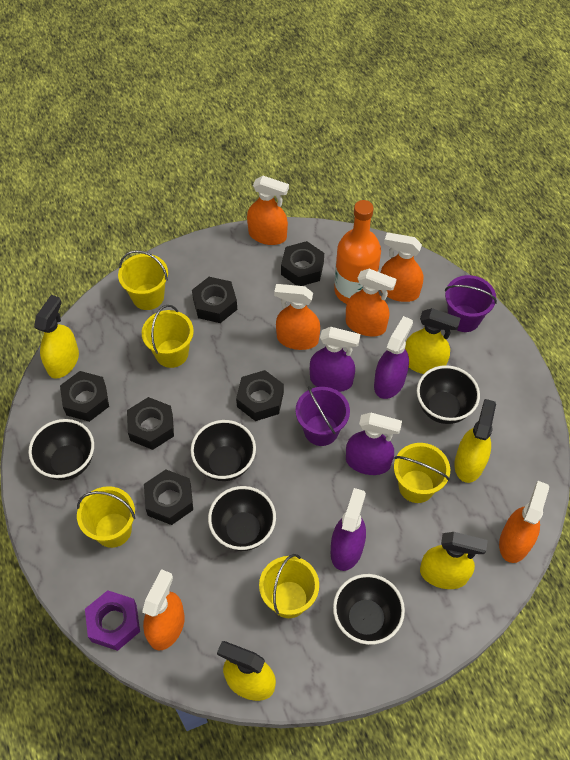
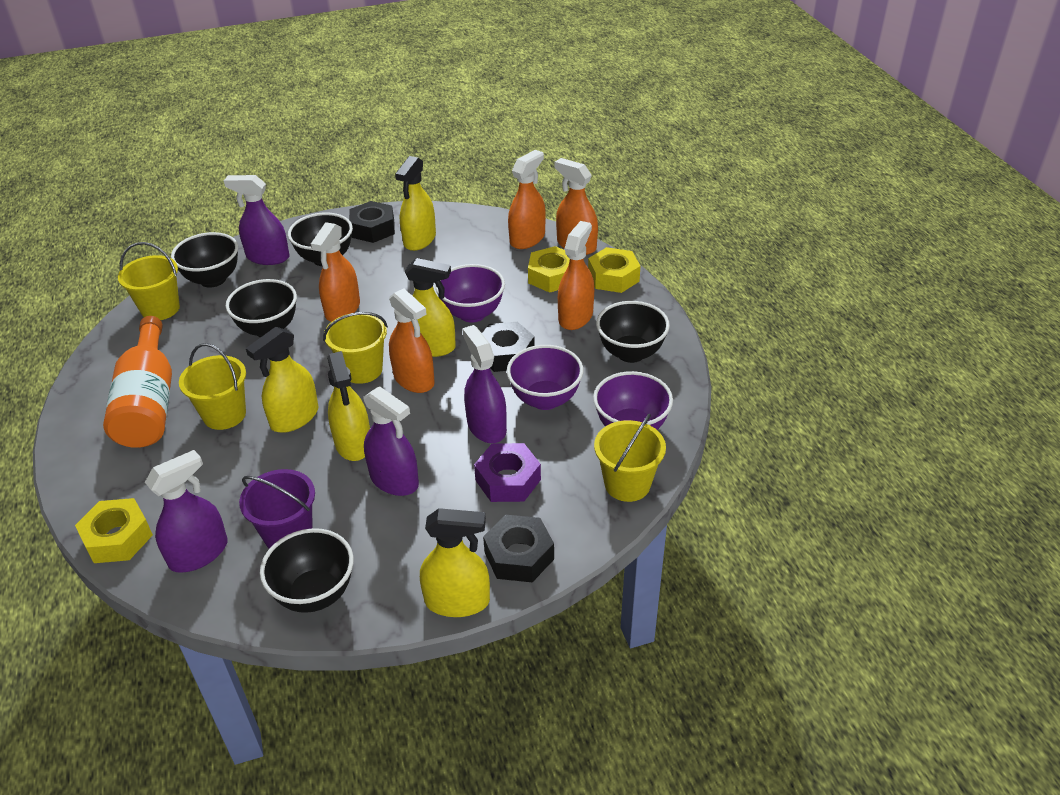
black nut: 6 -> 3
orange spray bottle: 6 -> 5
purple bowl: 0 -> 3
purple bucket: 2 -> 1
yellow bucket: 5 -> 4
yellow nut: 0 -> 3

